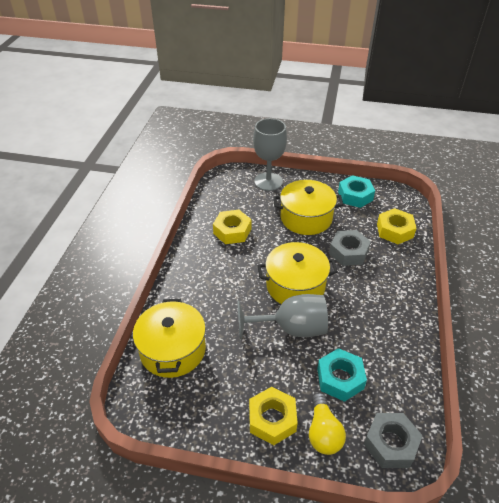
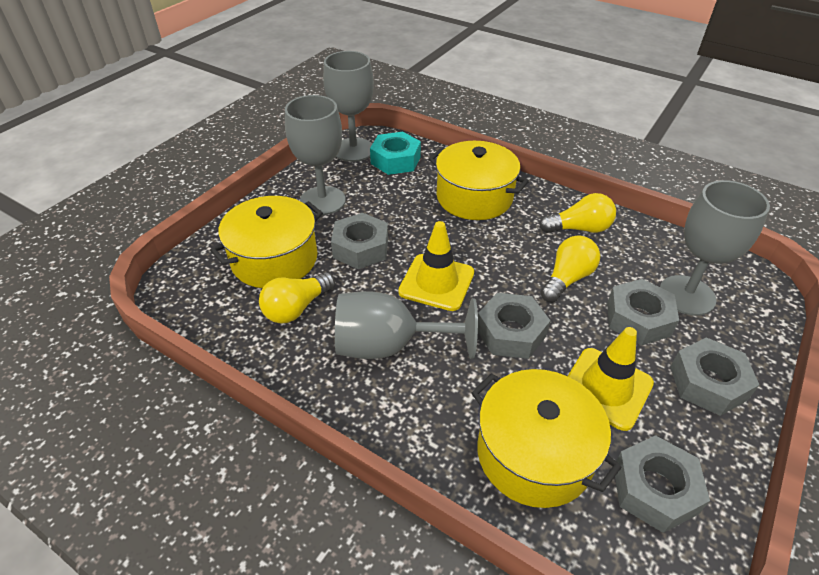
grey goblet: 2 -> 4
grey nut: 2 -> 5
turquoise nut: 2 -> 1
yellow light bulb: 1 -> 3
yellow nut: 3 -> 0
yellow traffic cone: 0 -> 2

